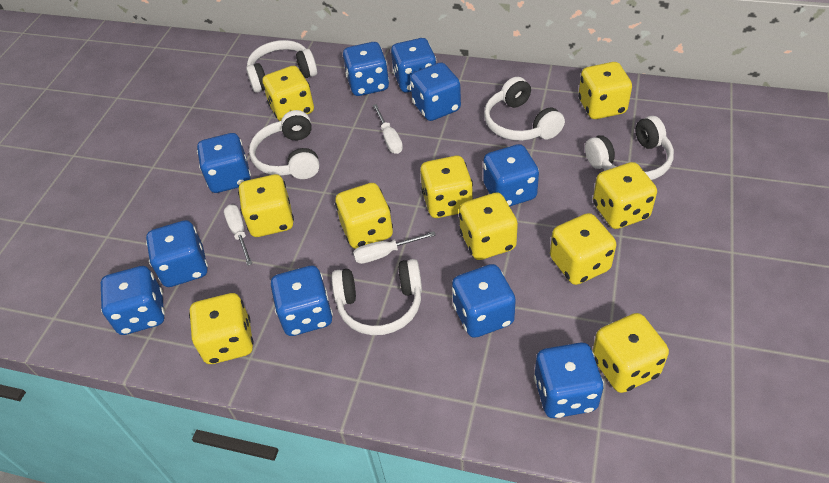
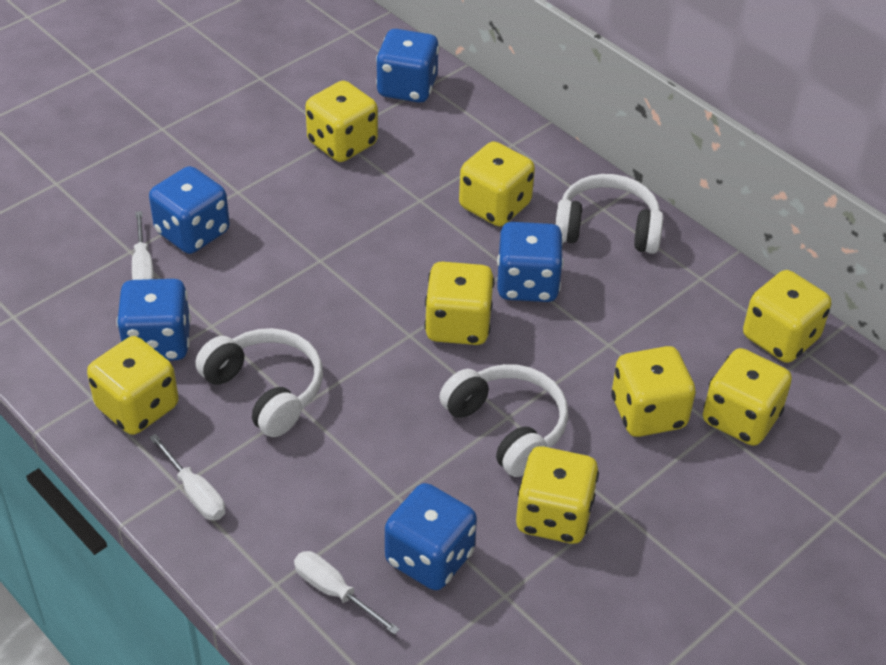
blue dice: 10 -> 5
white headphones: 5 -> 3
yellow dice: 10 -> 8

